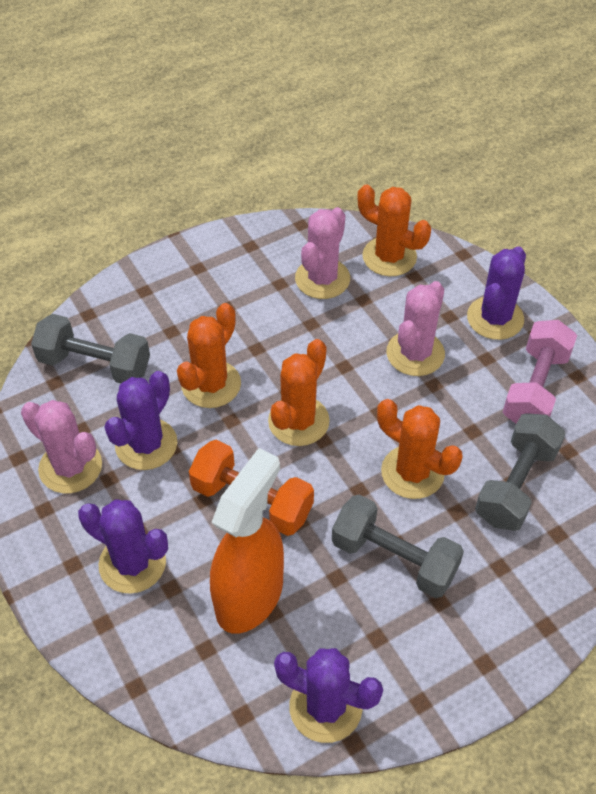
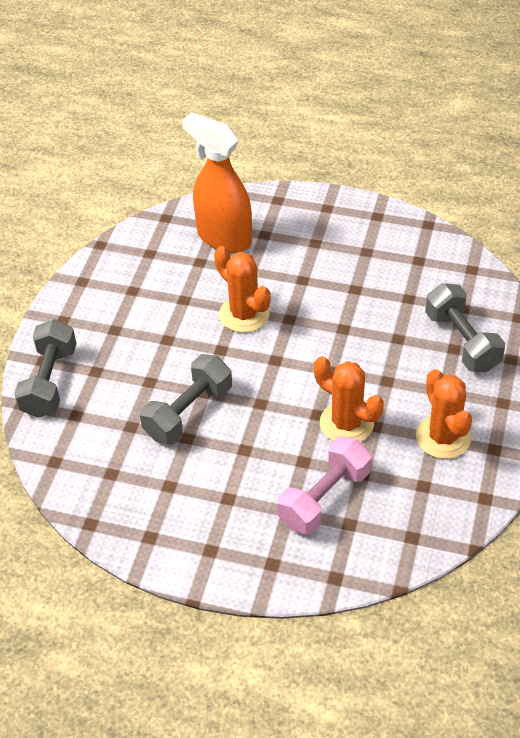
orange cactus: 4 -> 3
orange dumbbell: 1 -> 0
pink cactus: 3 -> 0
purple cactus: 4 -> 0

